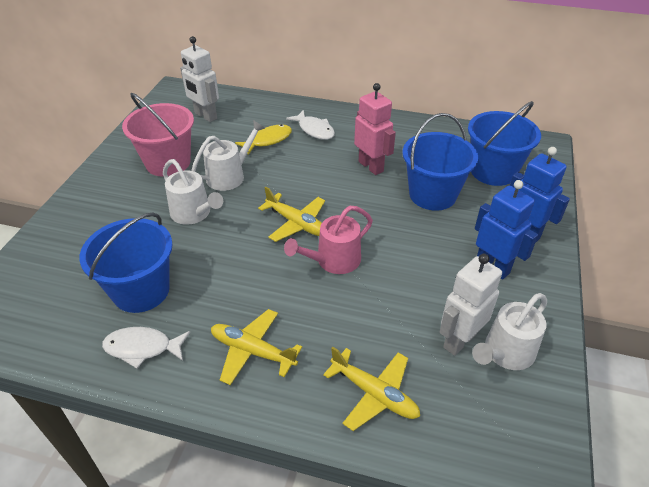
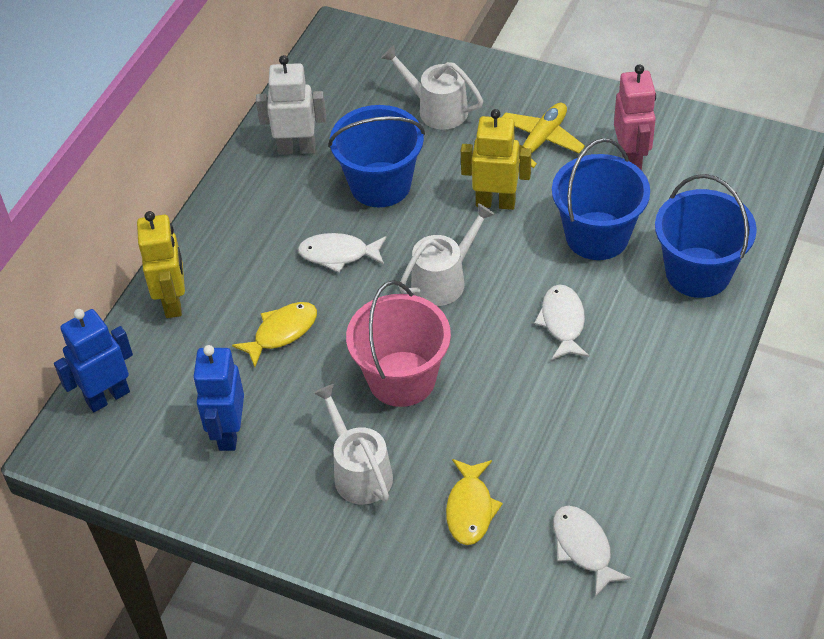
pink watering can: 1 -> 0
white fish: 2 -> 3
white robot: 2 -> 1
yellow fish: 1 -> 2
yellow plane: 3 -> 1
yellow robot: 0 -> 2

